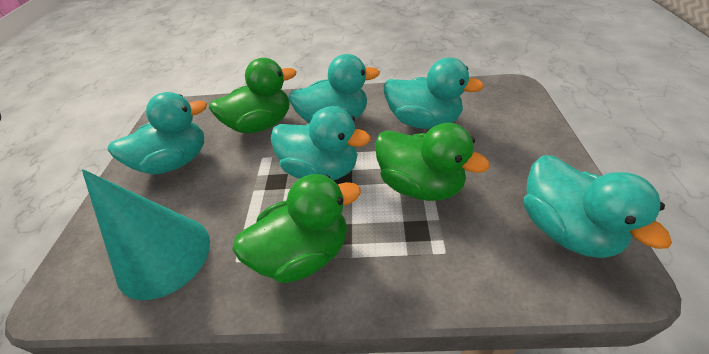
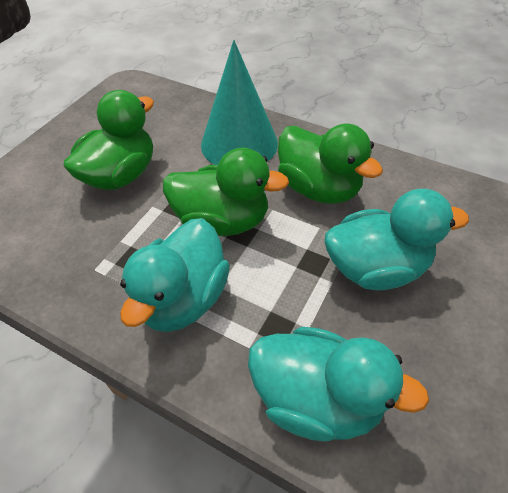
turquoise duck: 5 -> 3

